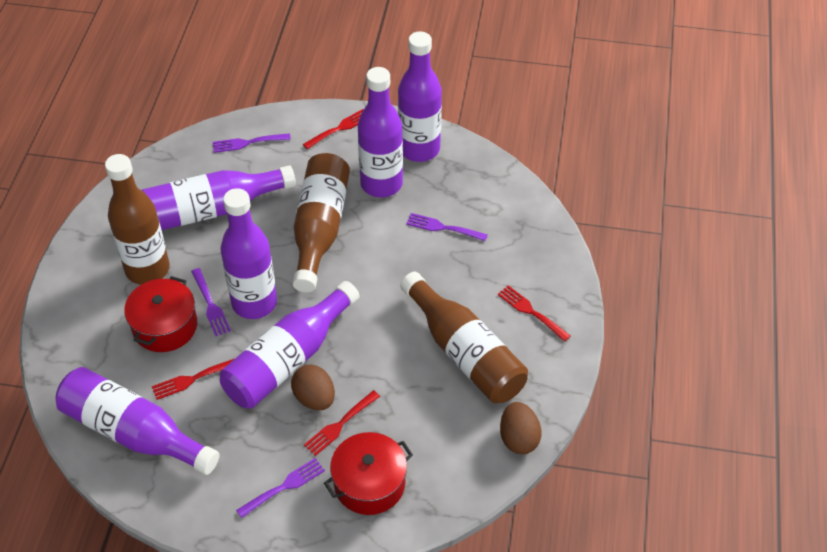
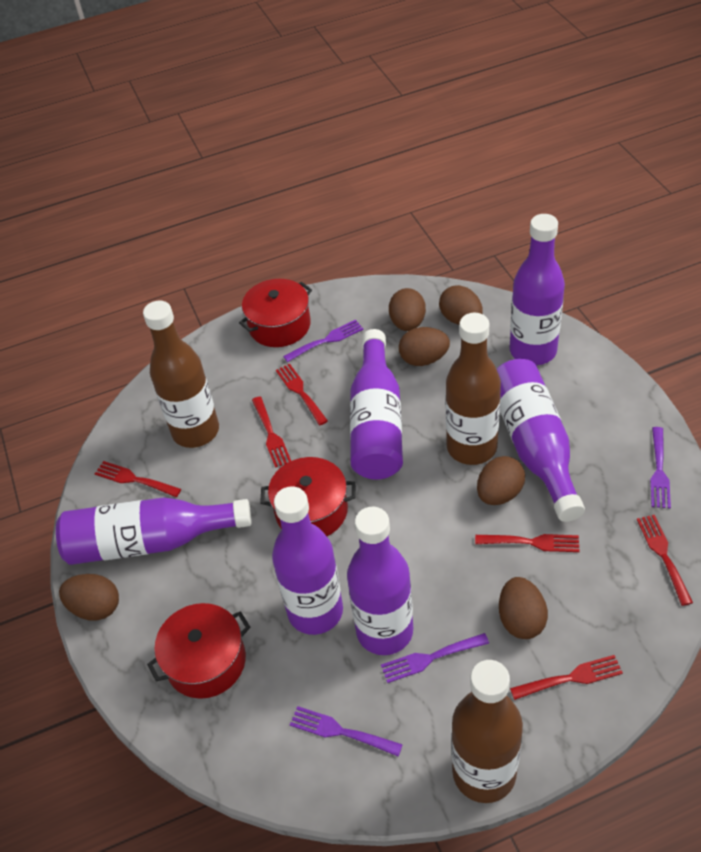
brown egg: 2 -> 6
red fork: 4 -> 6
red pot: 2 -> 3

